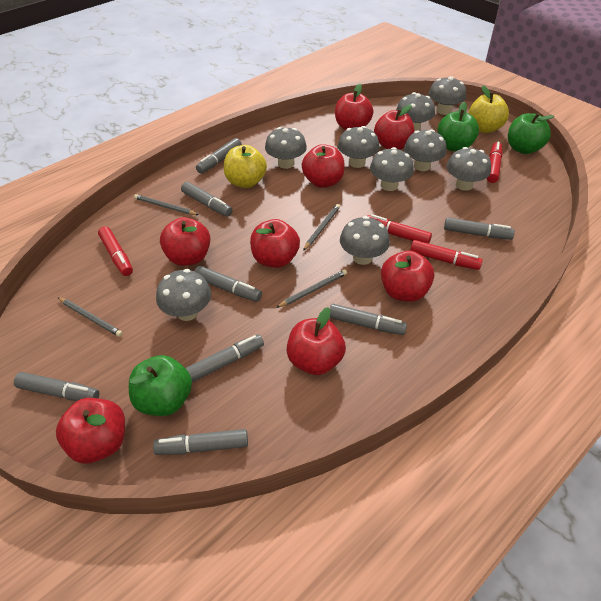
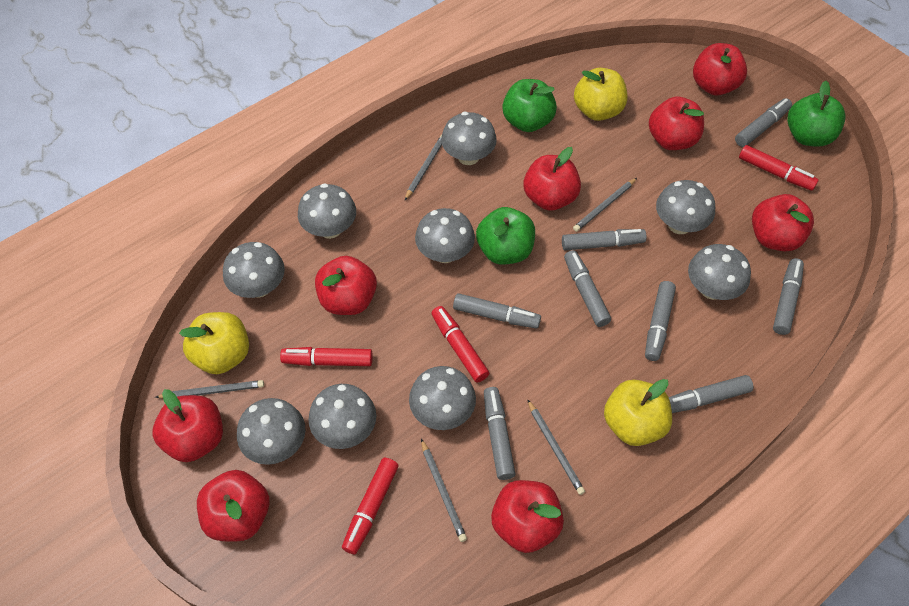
grey pencil: 4 -> 5
yellow apple: 2 -> 3

